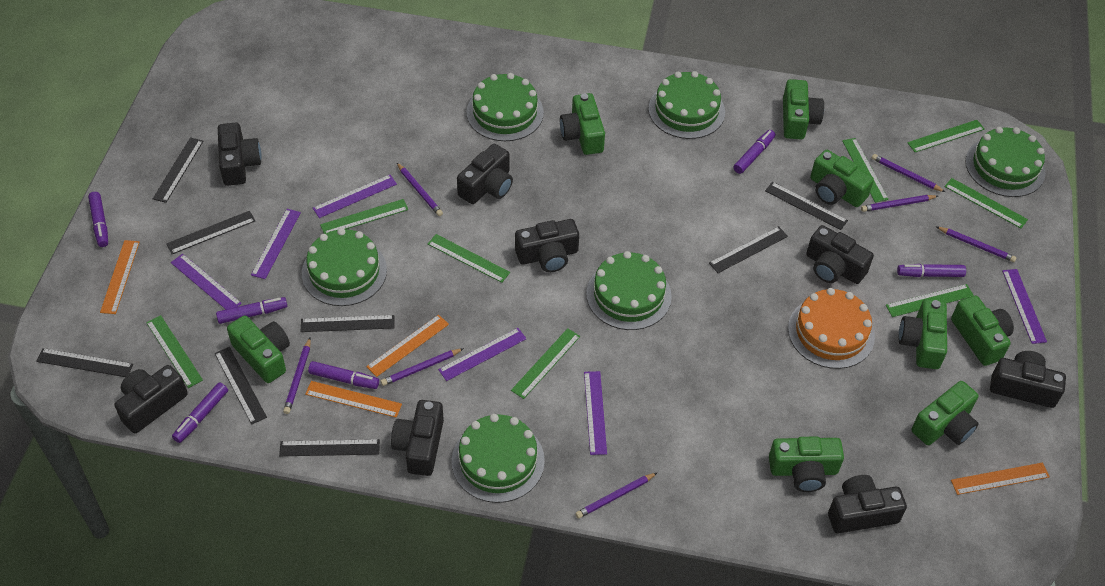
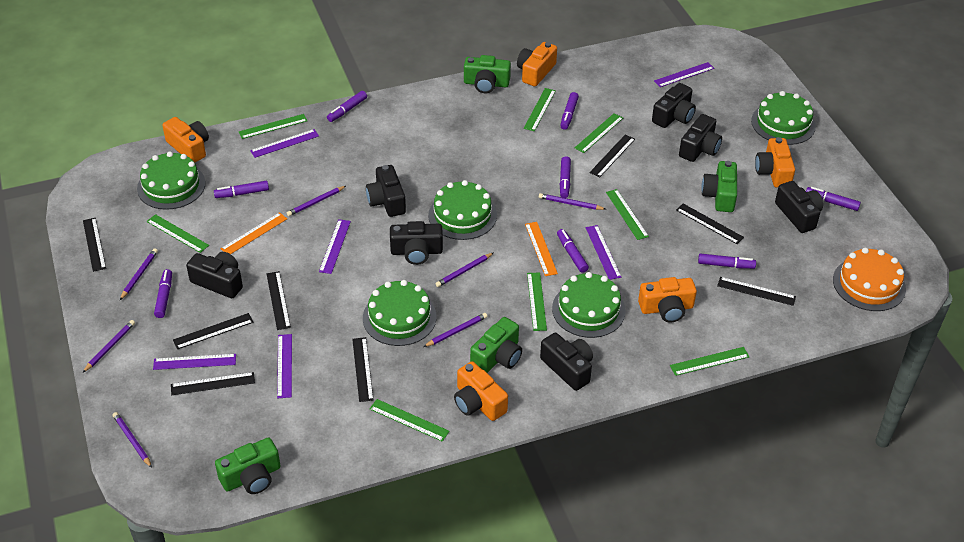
black camera: 8 -> 7
green cake: 6 -> 5
green camera: 8 -> 4
orange camera: 0 -> 5
orange ruler: 4 -> 2
purple marker: 6 -> 8

